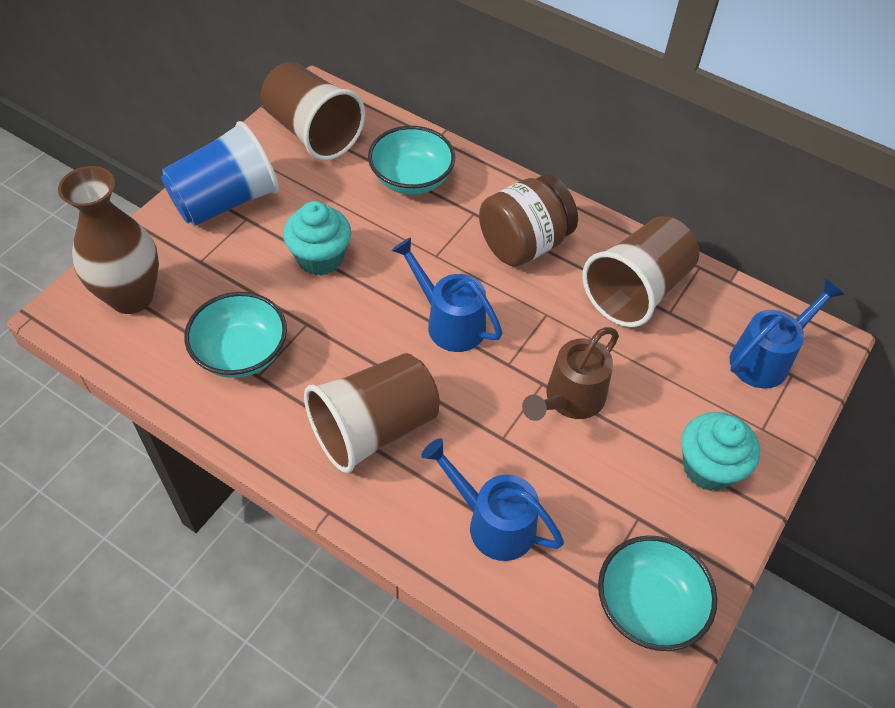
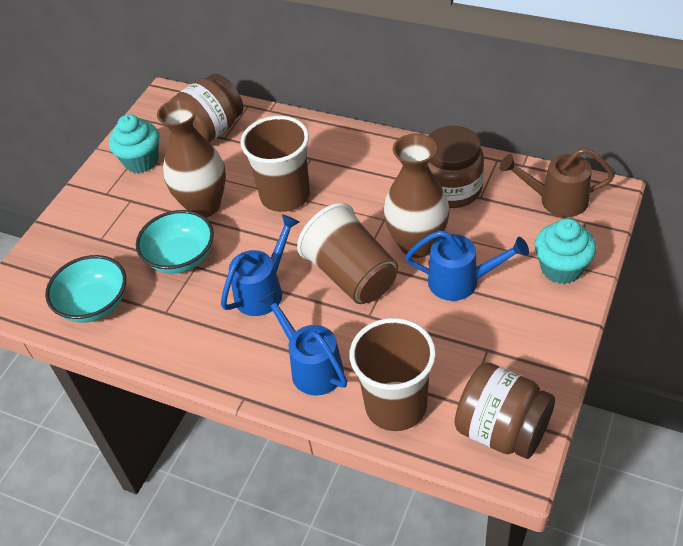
blue cup: 1 -> 0
brown jar: 1 -> 3
brown vase: 1 -> 2
turquoise bowl: 3 -> 2

